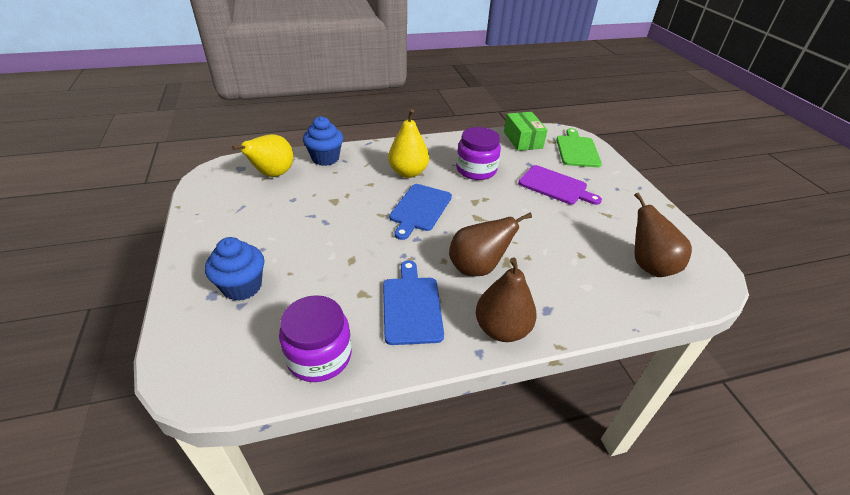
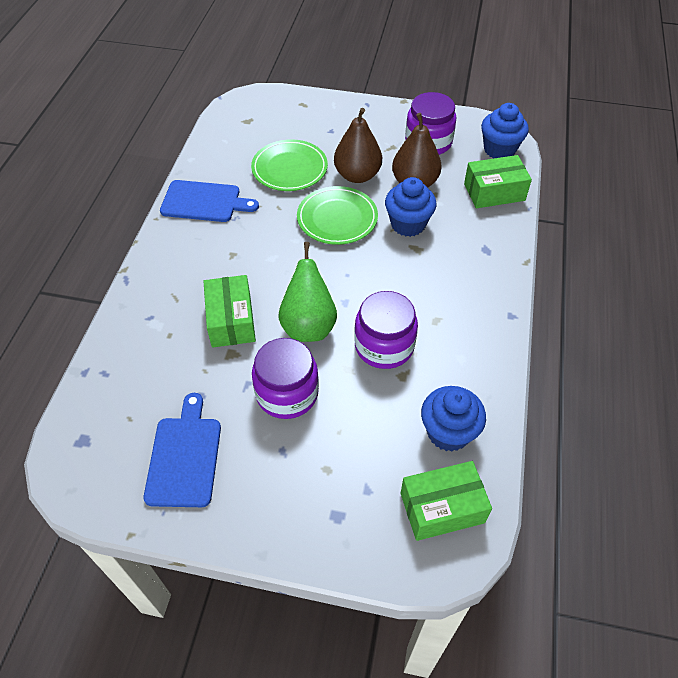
blue cupcake: 2 -> 3
brown pear: 3 -> 2
green box: 1 -> 3
green cutting board: 1 -> 0
green pear: 0 -> 1
green plate: 0 -> 2
purple cutting board: 1 -> 0
purple jar: 2 -> 3
yellow pear: 2 -> 0

